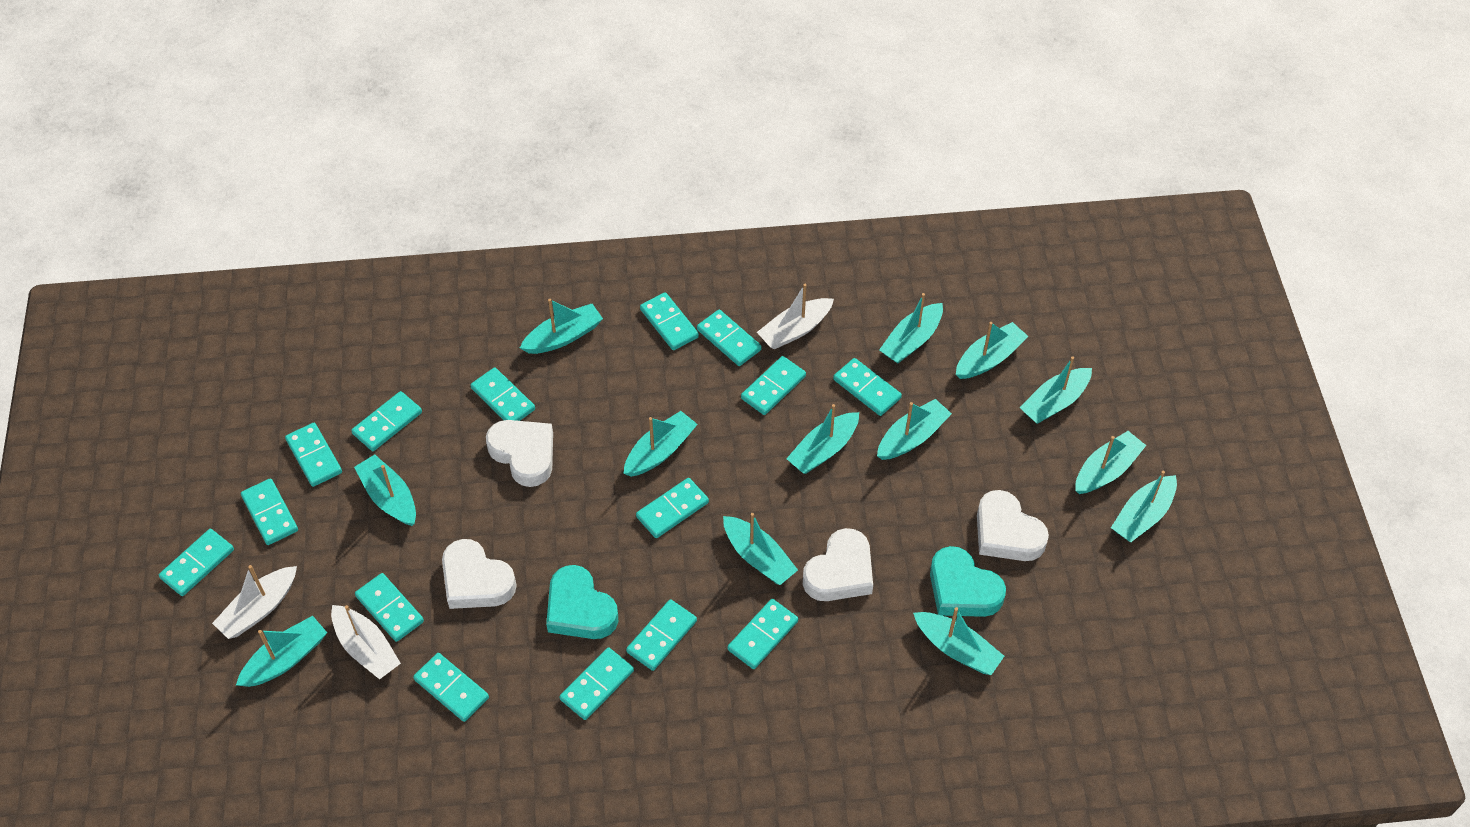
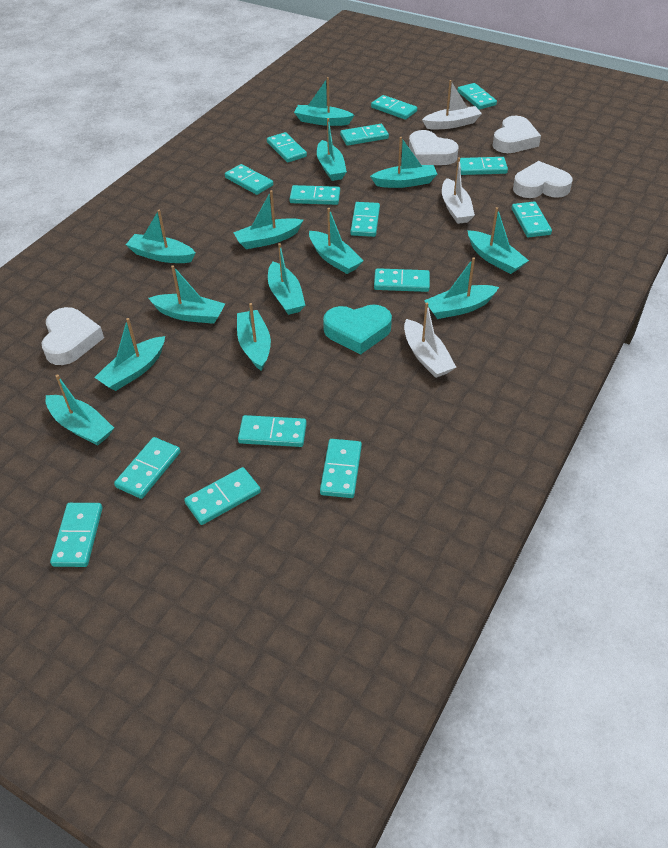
turquoise heart: 2 -> 1

